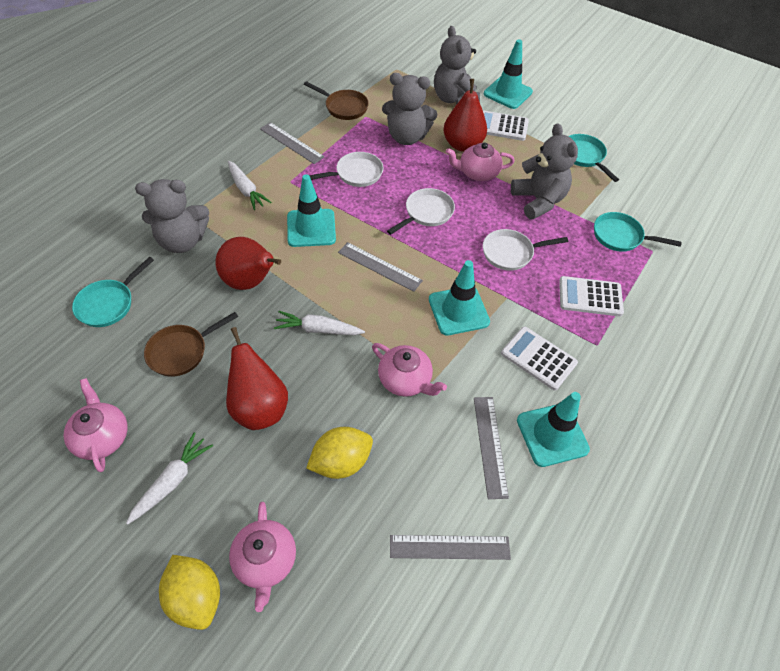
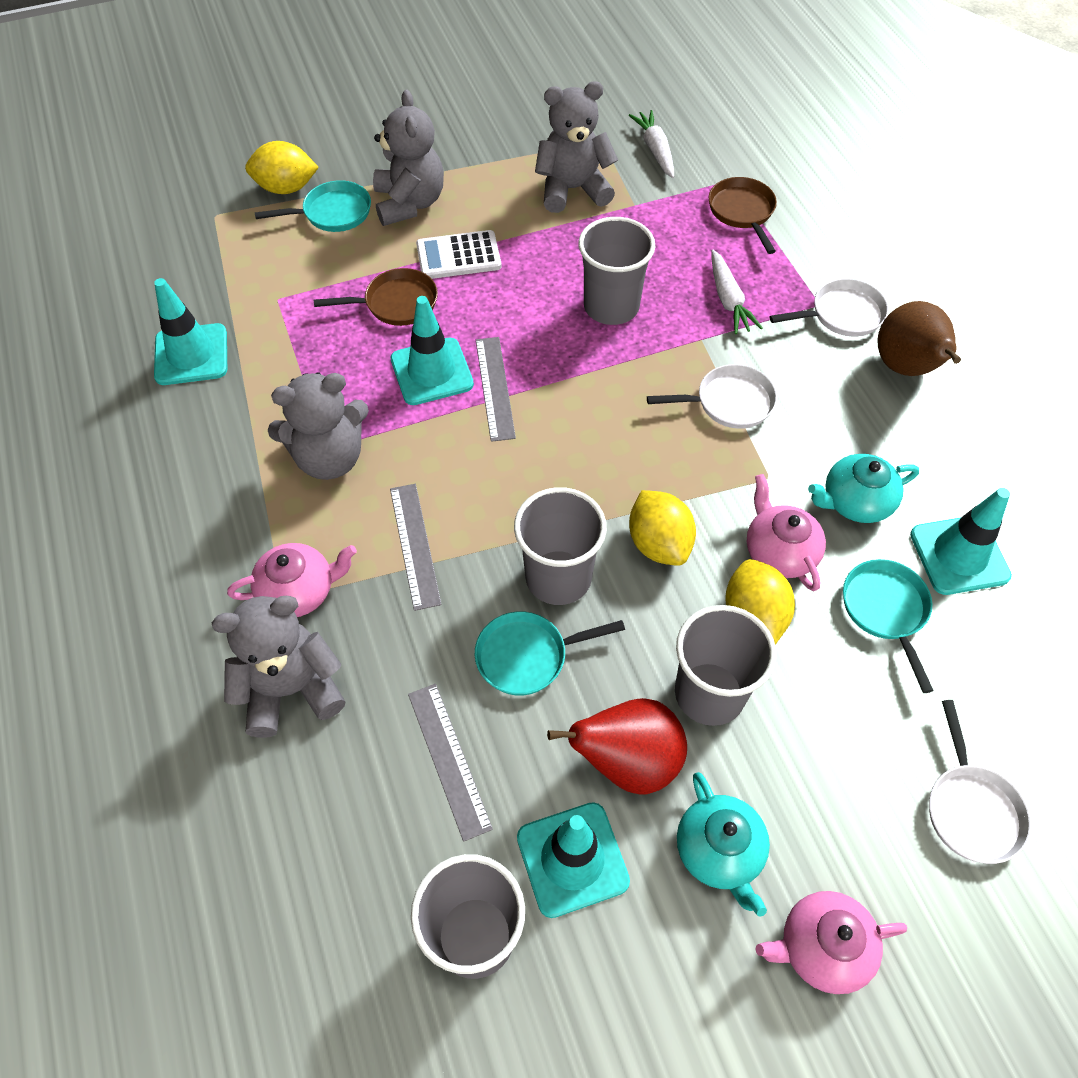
brown pear: 0 -> 1
grey cup: 0 -> 4
grey ruler: 4 -> 3
pink teapot: 4 -> 3
red pear: 3 -> 1
turquoise teapot: 0 -> 2
white calculator: 3 -> 1
white carrot: 3 -> 2
yellow lemon: 2 -> 3

